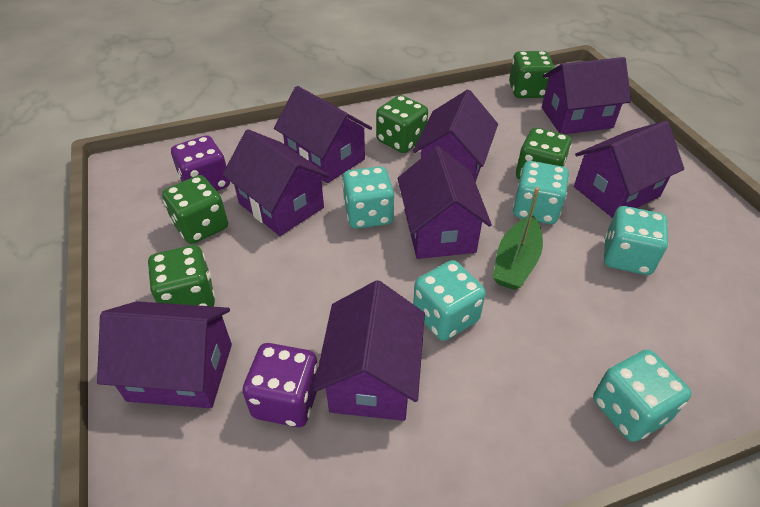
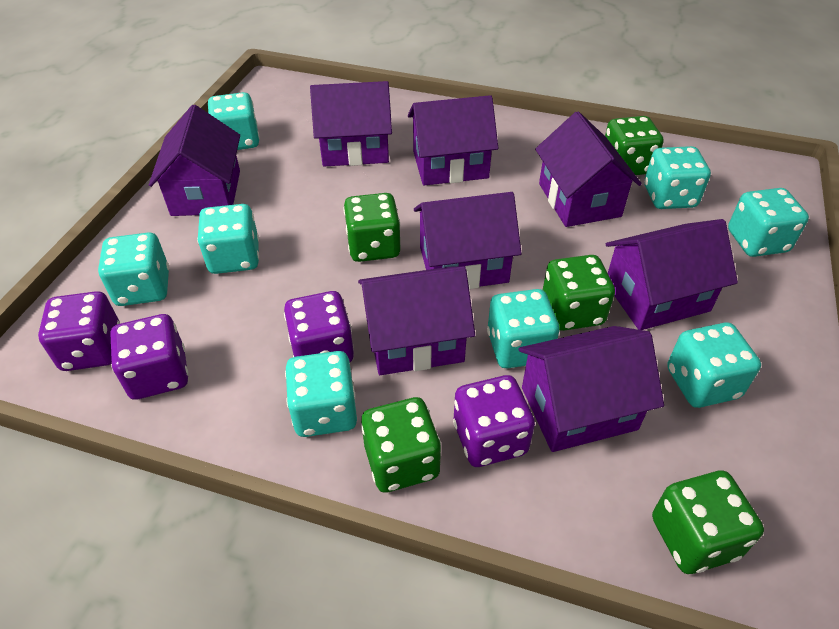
green boat: 1 -> 0
purple dice: 2 -> 4
turquoise dice: 5 -> 8

